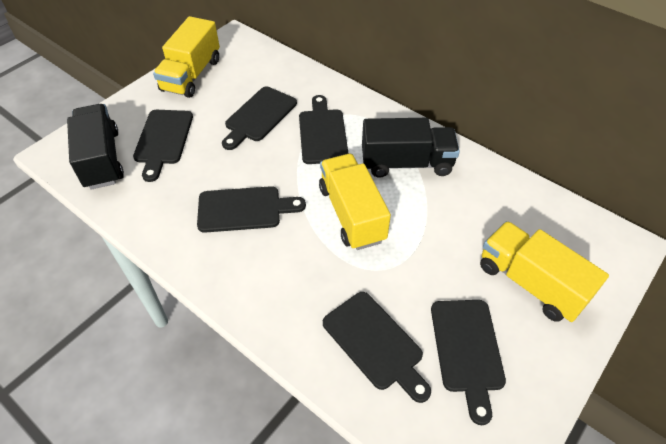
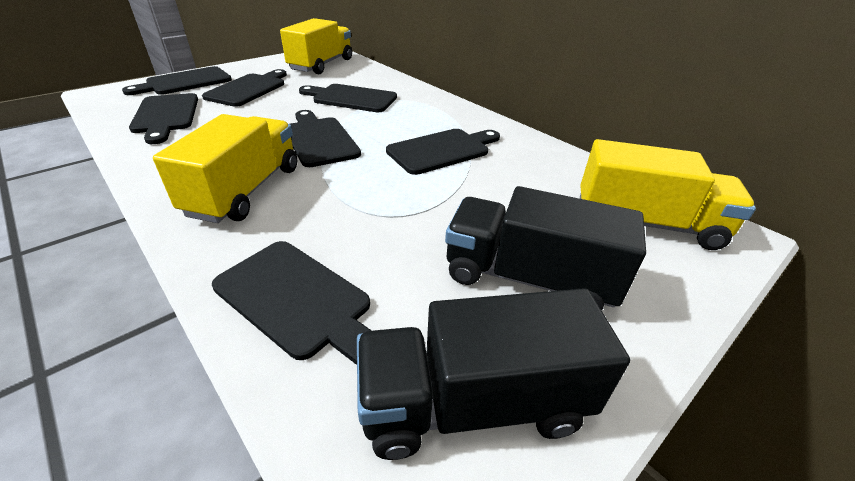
black cutting board: 6 -> 7

